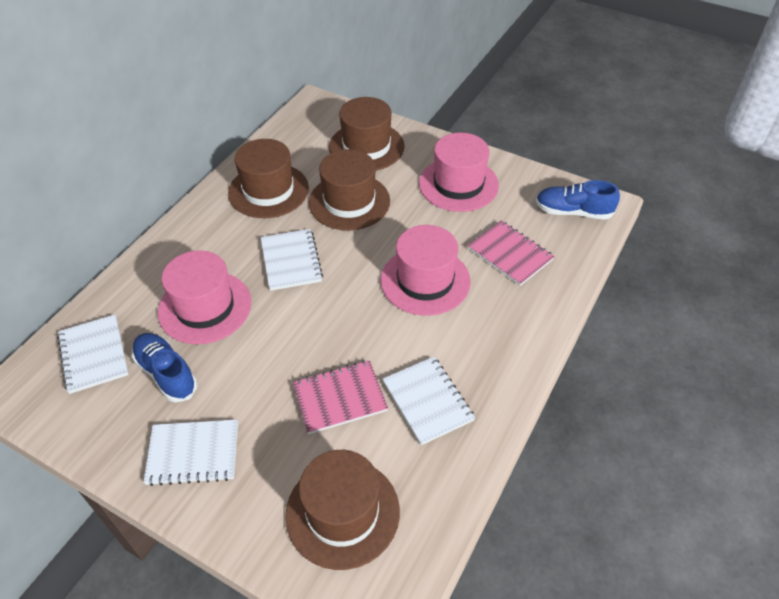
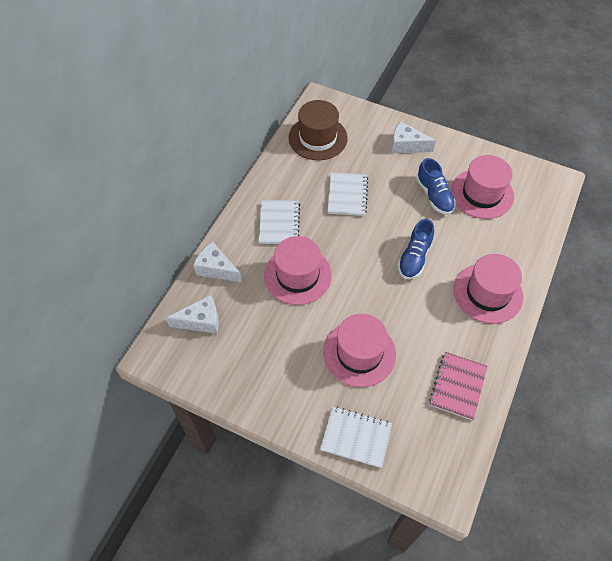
brown hat: 4 -> 1
pink hat: 3 -> 4
pink notebook: 2 -> 1
white cheese: 0 -> 3
white notebook: 4 -> 3

